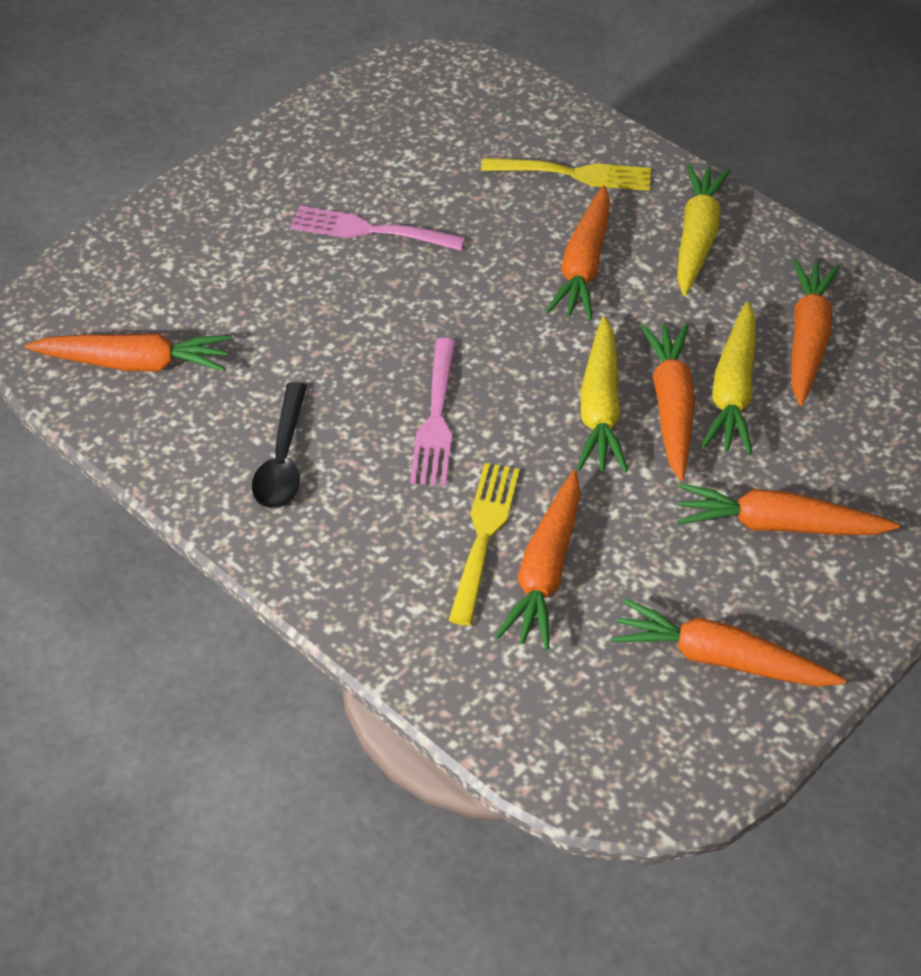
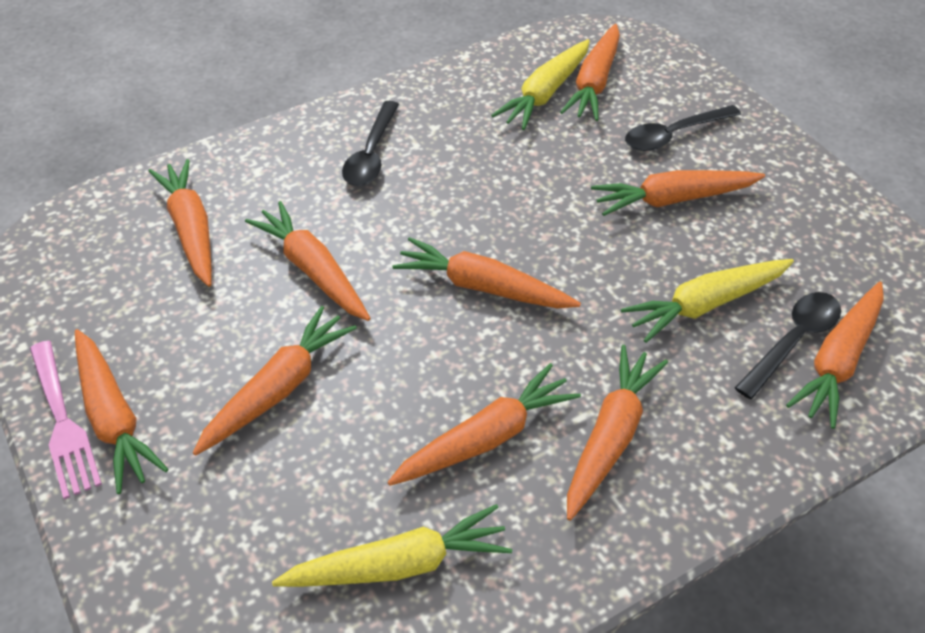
black spoon: 1 -> 3
orange carrot: 7 -> 10
pink fork: 2 -> 1
yellow fork: 2 -> 0

